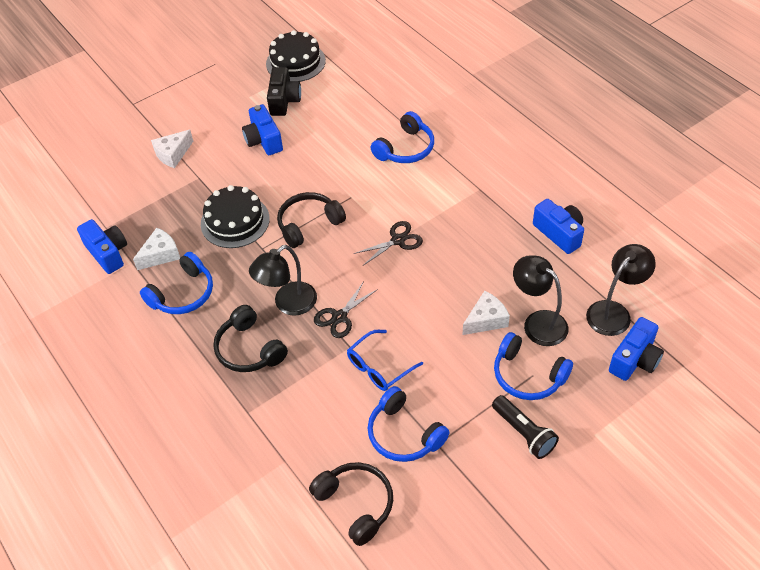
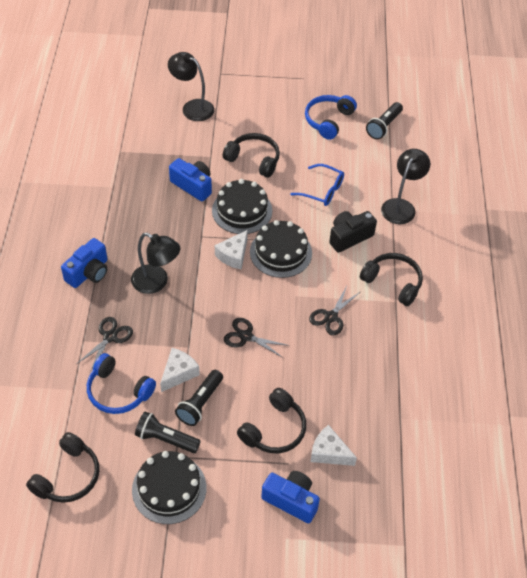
black cake: 2 -> 3
black flashlight: 1 -> 3
black headphones: 3 -> 4
black scissors: 2 -> 3
blue camera: 4 -> 3
blue headphones: 4 -> 2

